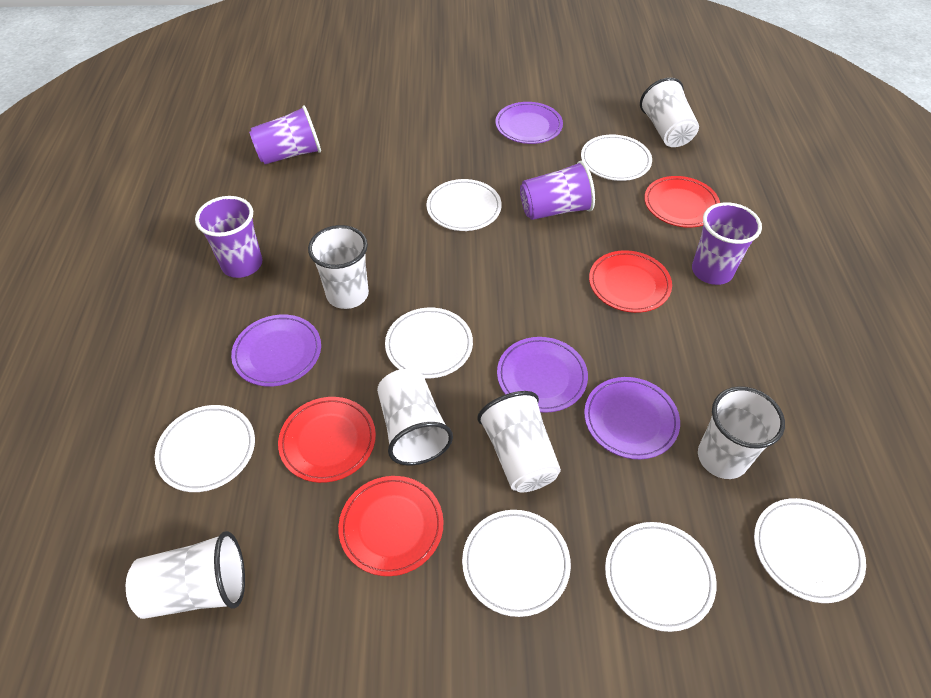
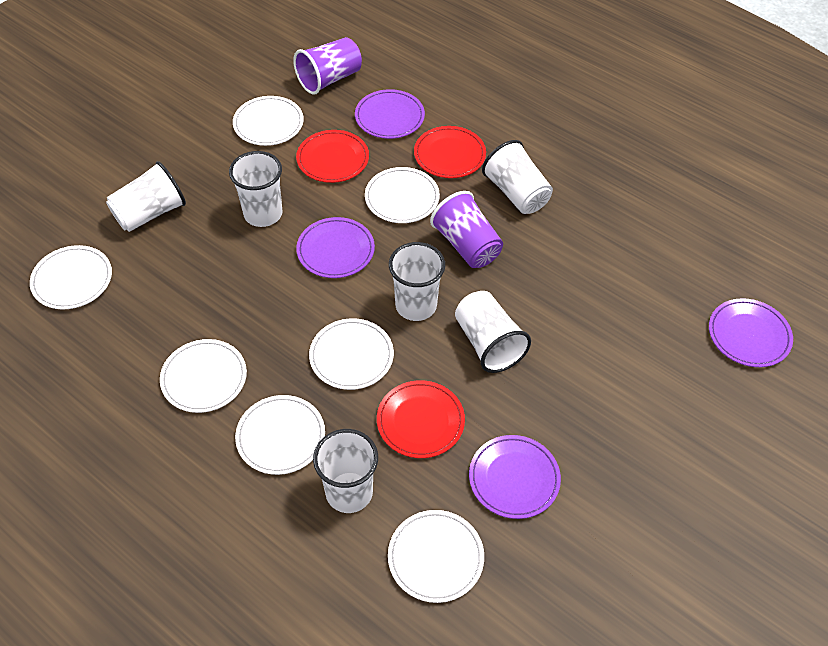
purple cup: 4 -> 2
red plate: 4 -> 3

